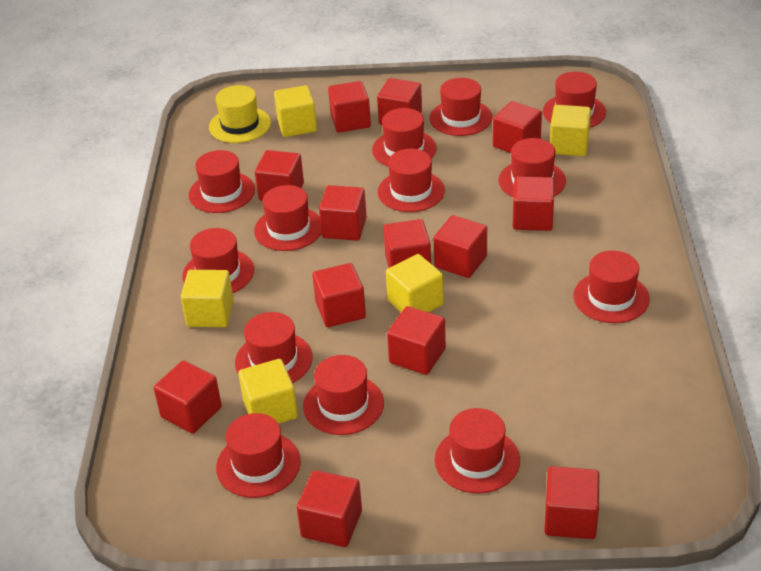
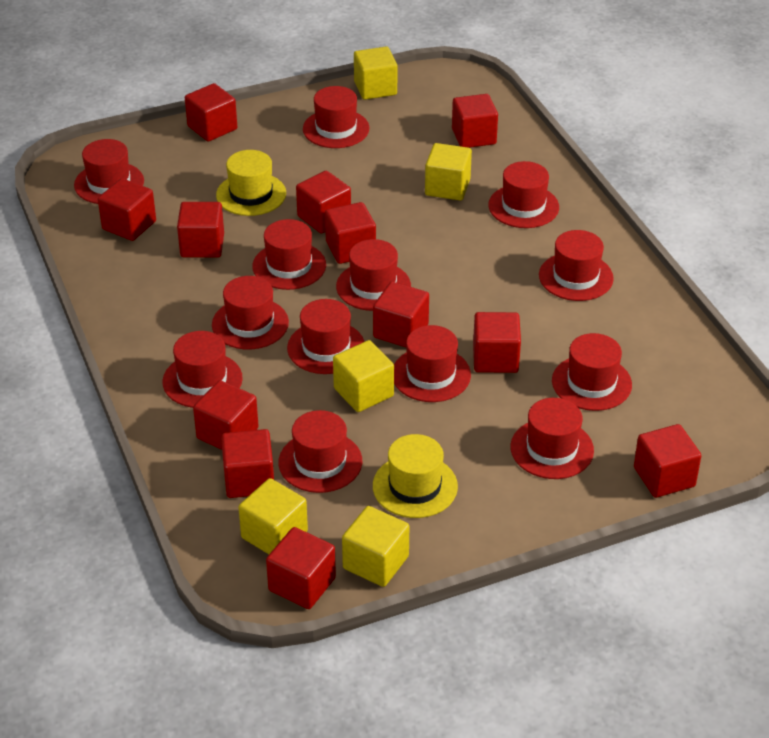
red cube: 13 -> 12
yellow hat: 1 -> 2

